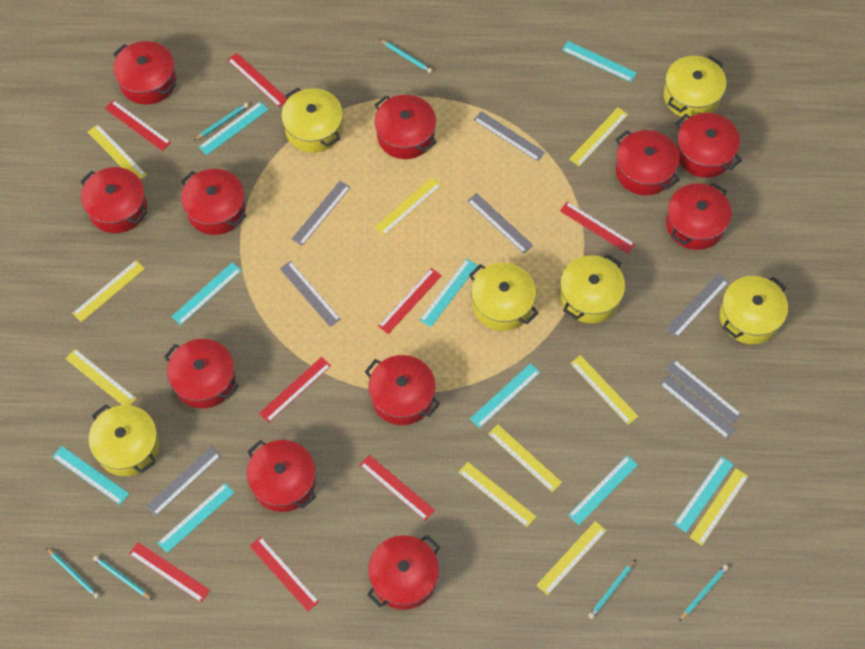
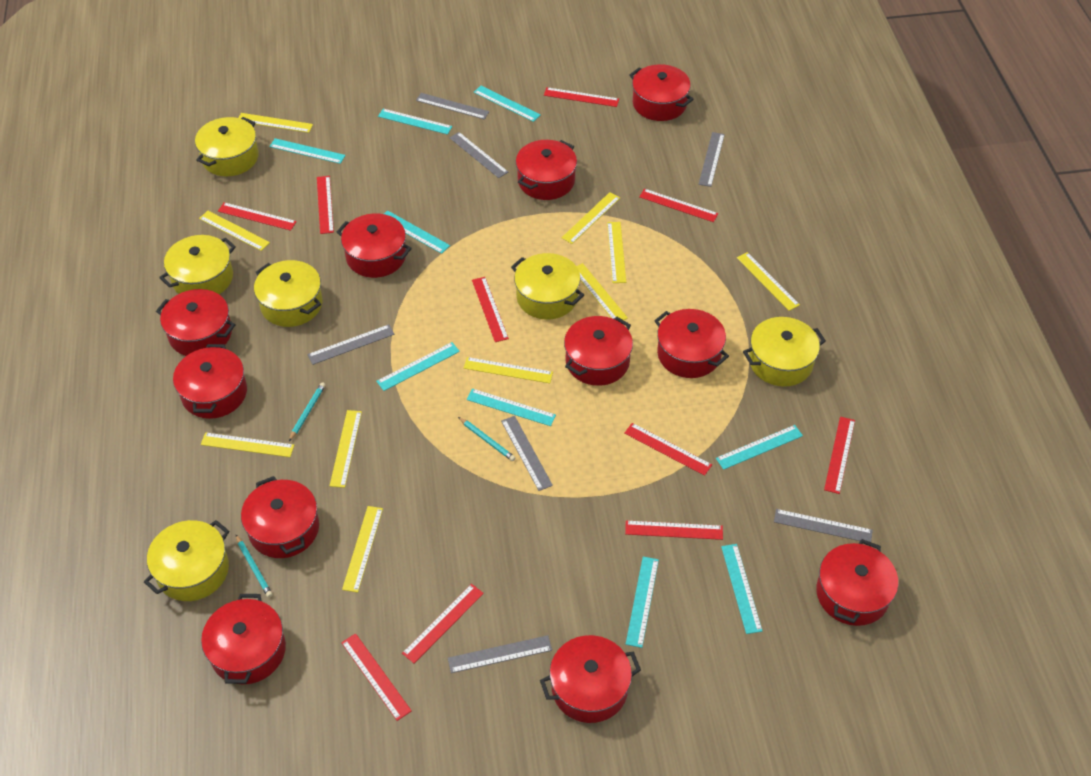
grey ruler: 8 -> 7
red ruler: 8 -> 10
turquoise pencil: 6 -> 3

